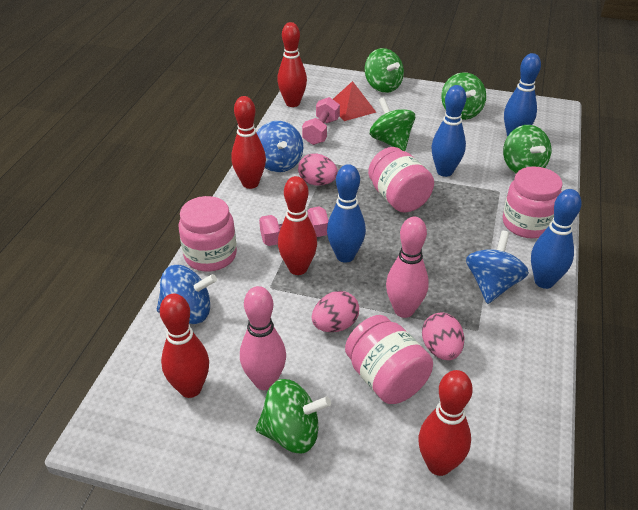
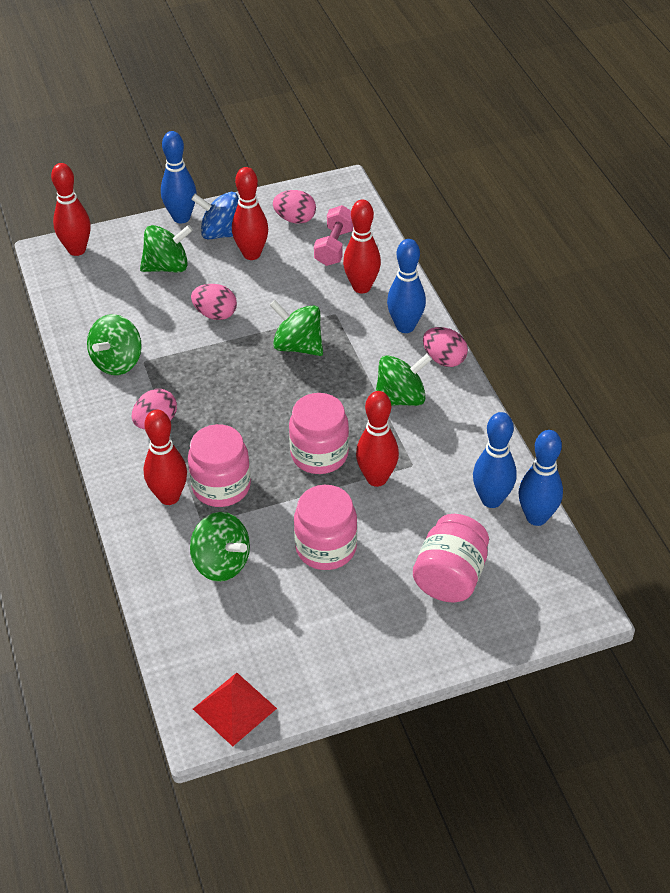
blue spinning top: 3 -> 1
pink bowling pin: 2 -> 0
pink dumbbell: 2 -> 1
pink egg: 3 -> 4

